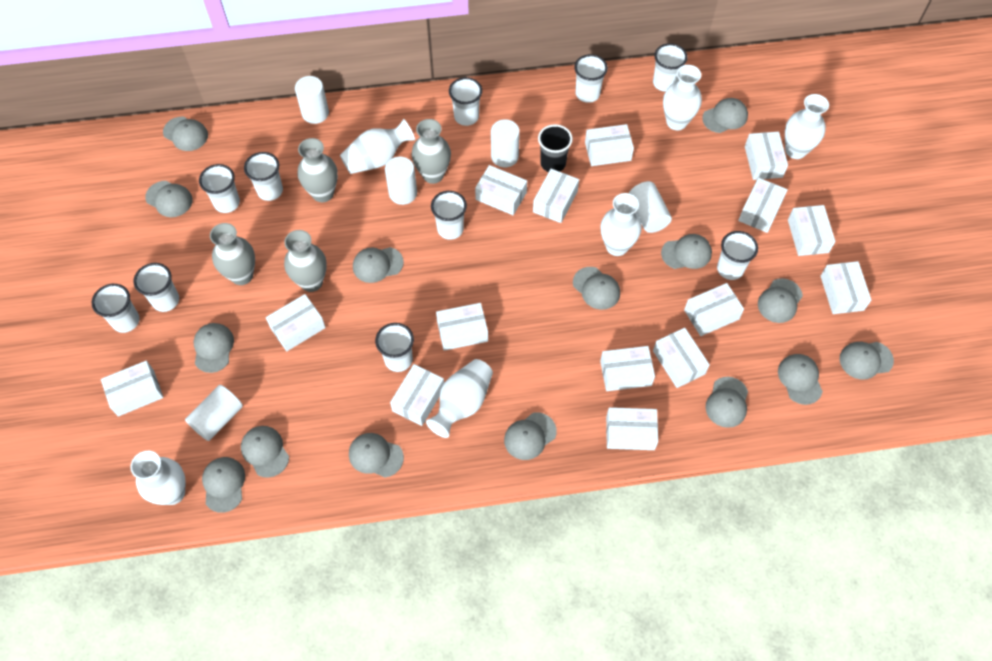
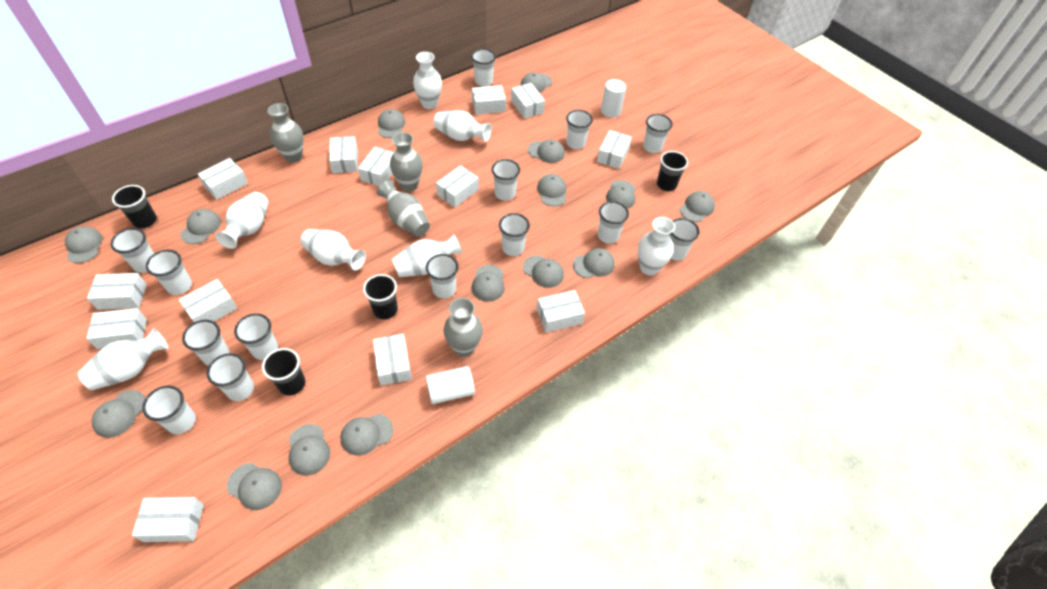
black cup: 1 -> 4
white box: 15 -> 13
white cup: 10 -> 14
white cylinder: 5 -> 2
white vase: 6 -> 7

